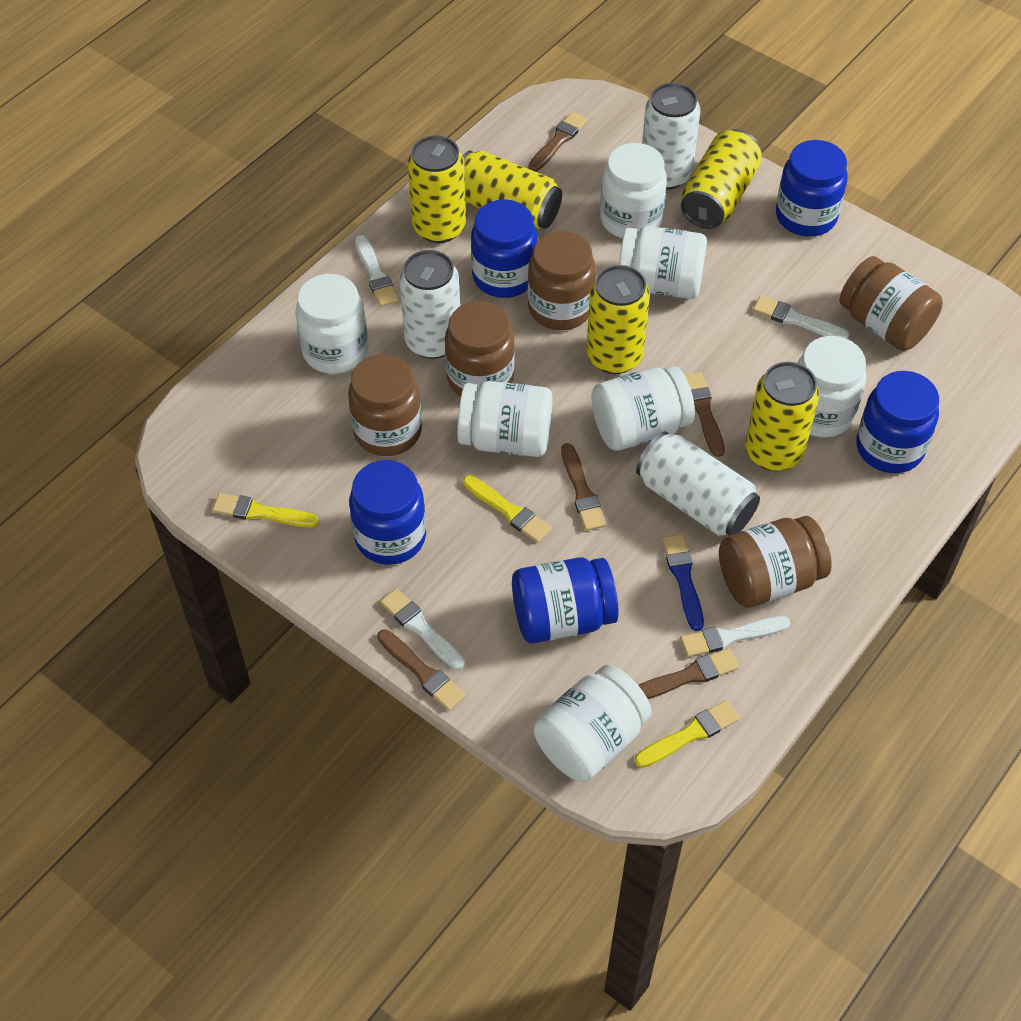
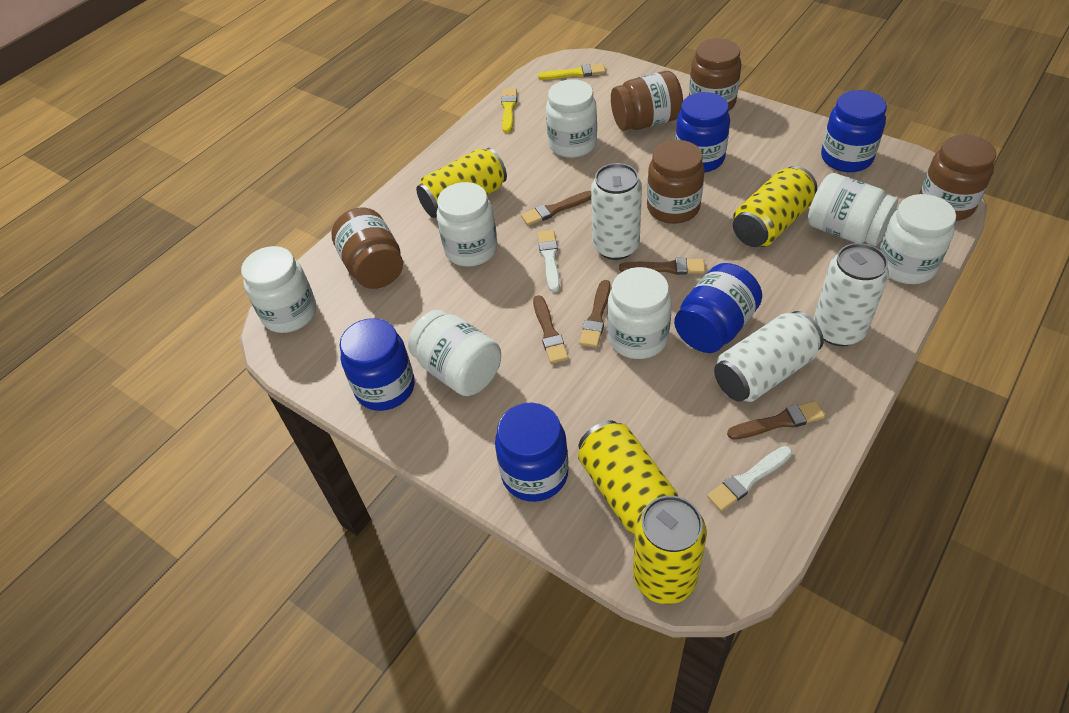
blue brush: 1 -> 0
white brush: 4 -> 2
yellow brush: 3 -> 2
yellow can: 5 -> 4

